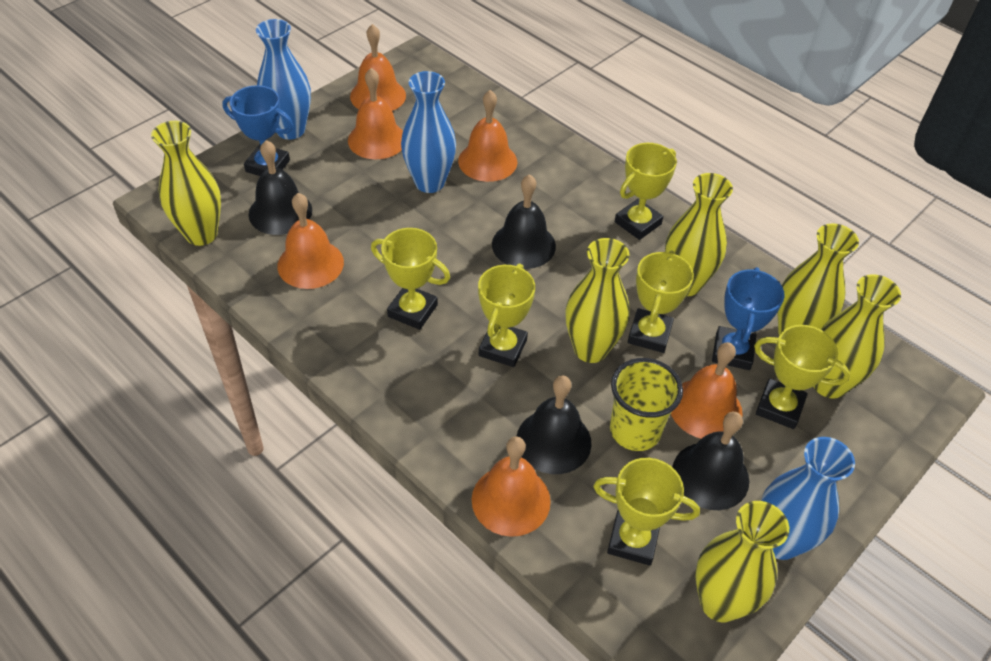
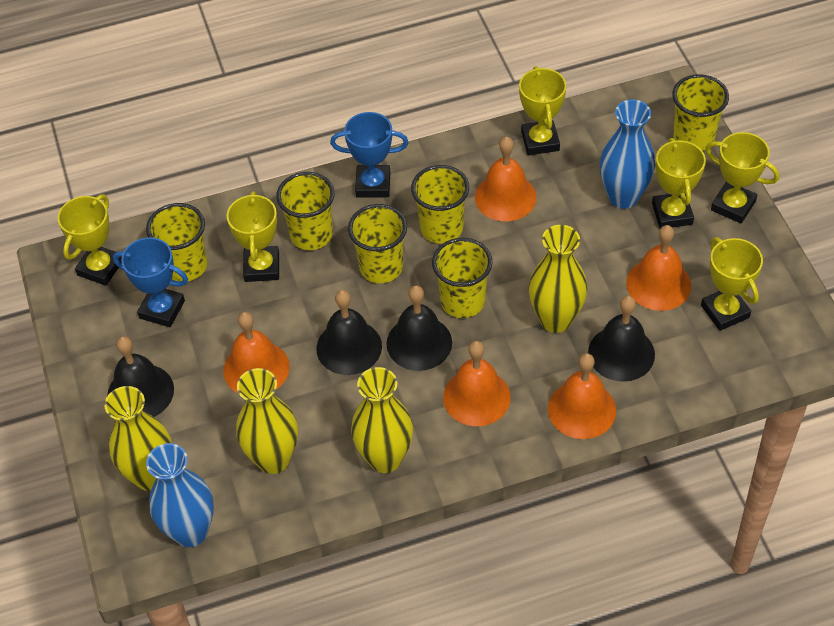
blue vase: 3 -> 2
orange bell: 6 -> 5
yellow cup: 1 -> 6
yellow vase: 6 -> 4

